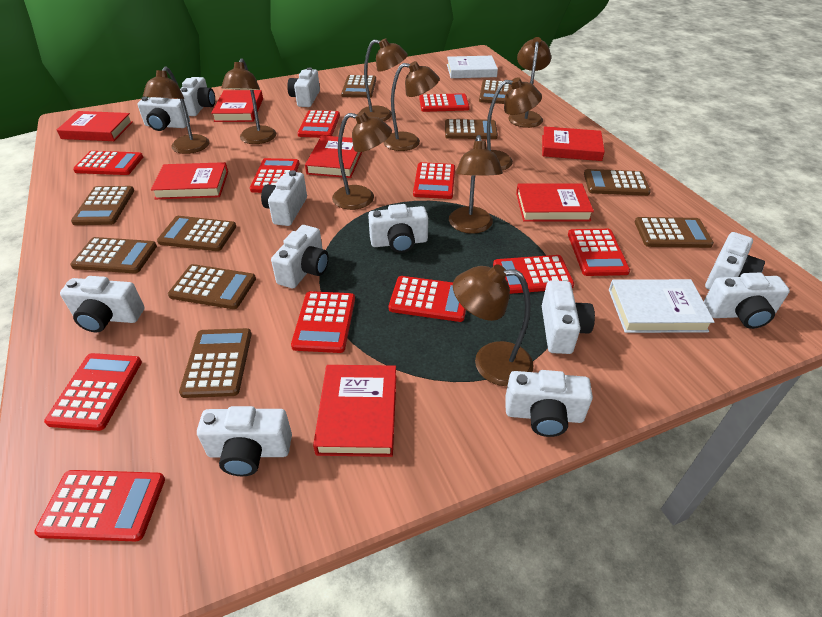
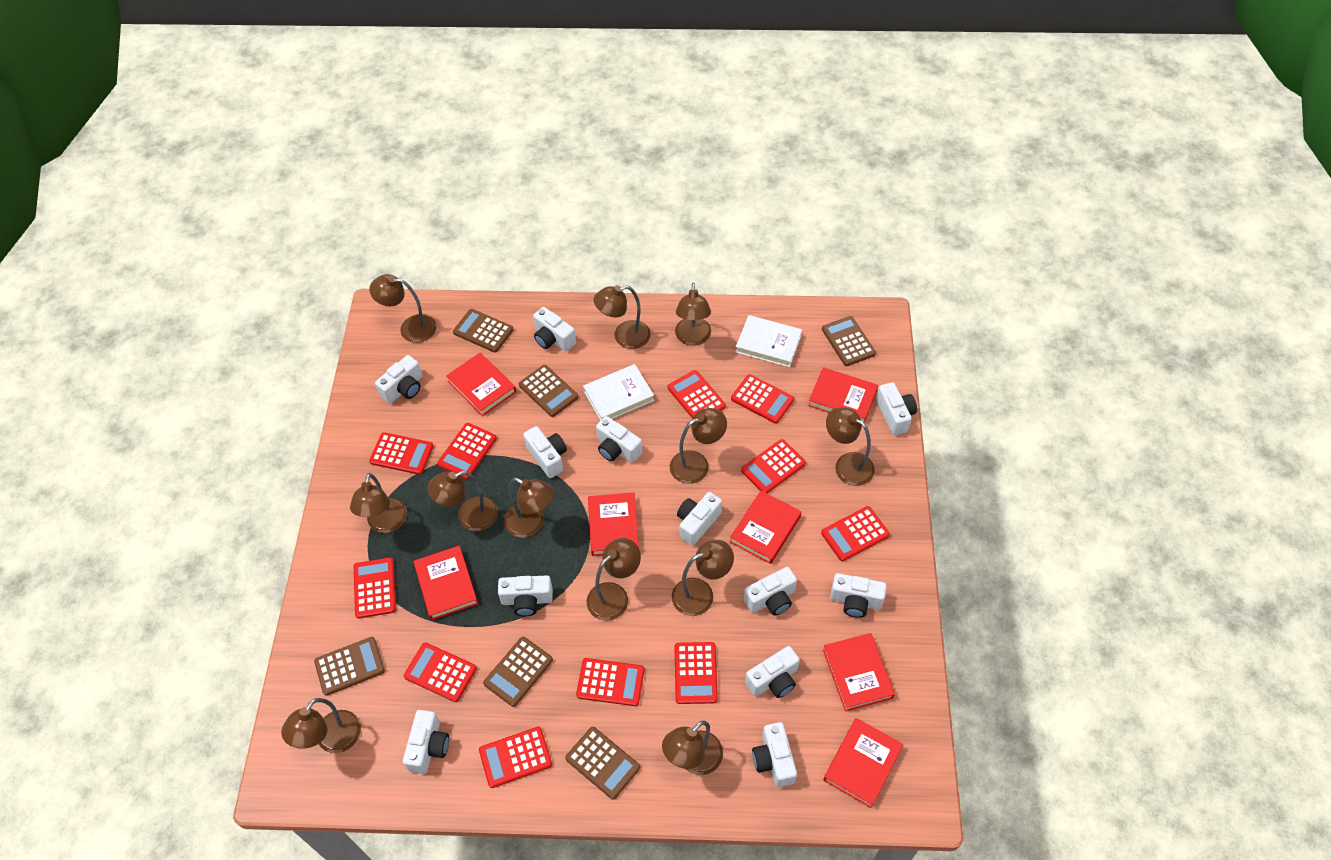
brown calculator: 10 -> 6
brown lamp: 9 -> 12

